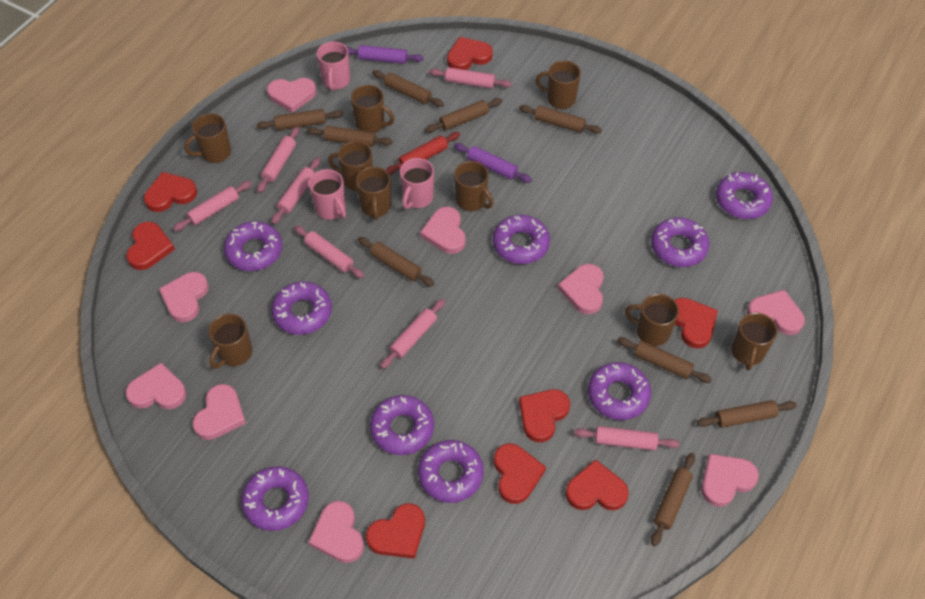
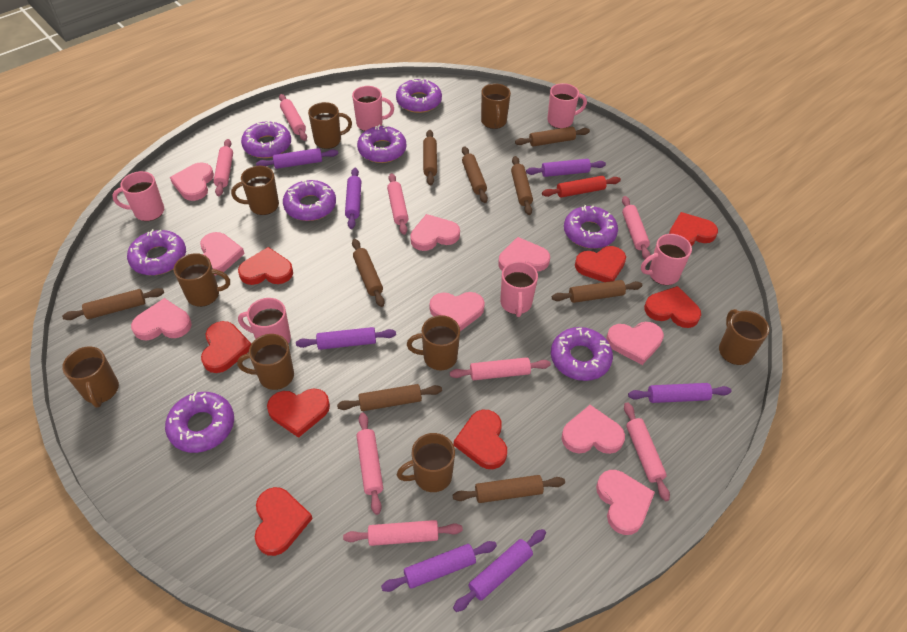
pink mug: 3 -> 6
pink rolling pin: 7 -> 8
purple donut: 9 -> 8
purple rolling pin: 2 -> 7

